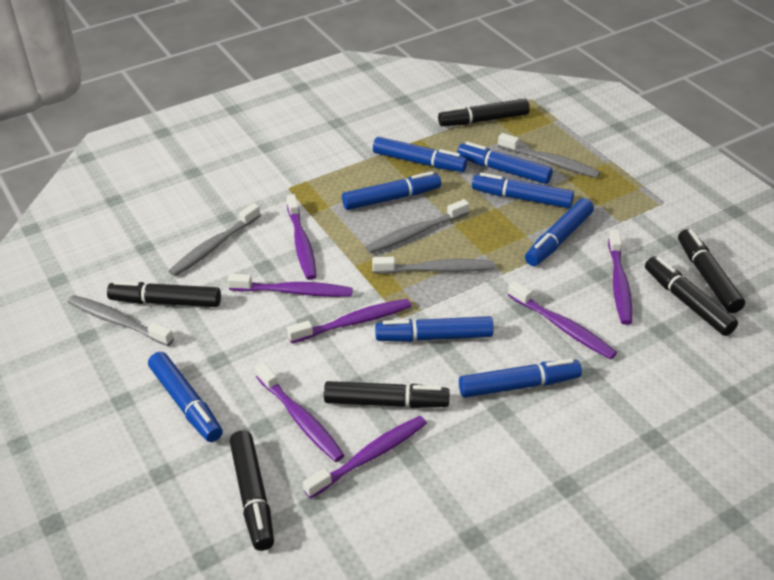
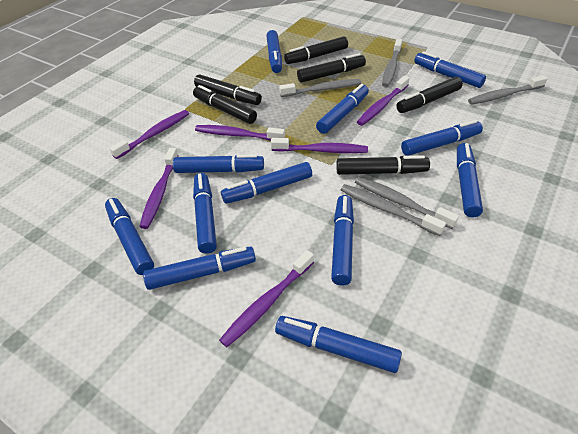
blue marker: 8 -> 12
purple toothbrush: 7 -> 6

